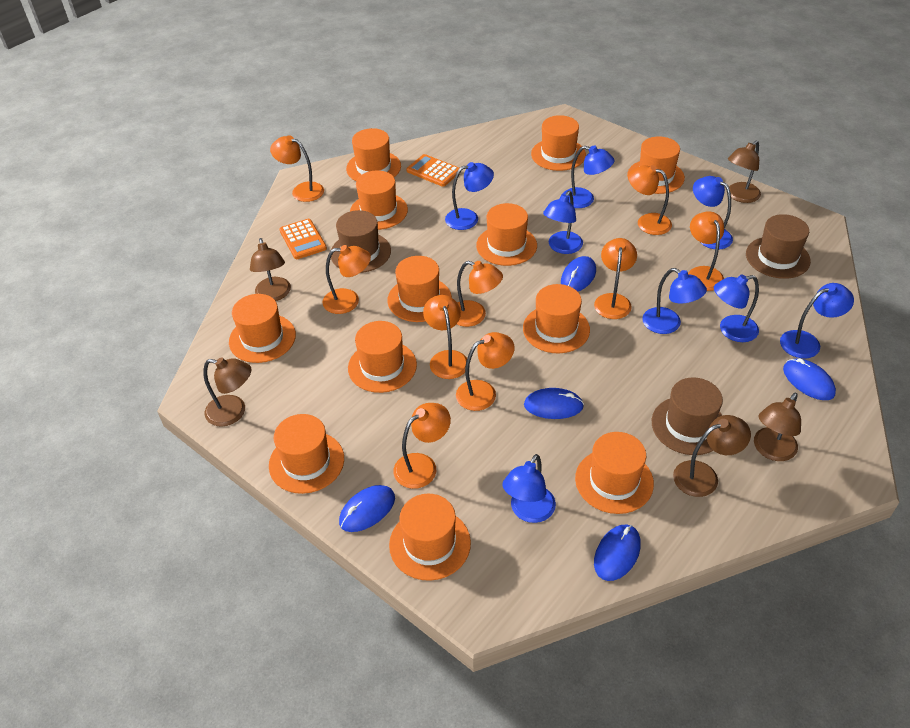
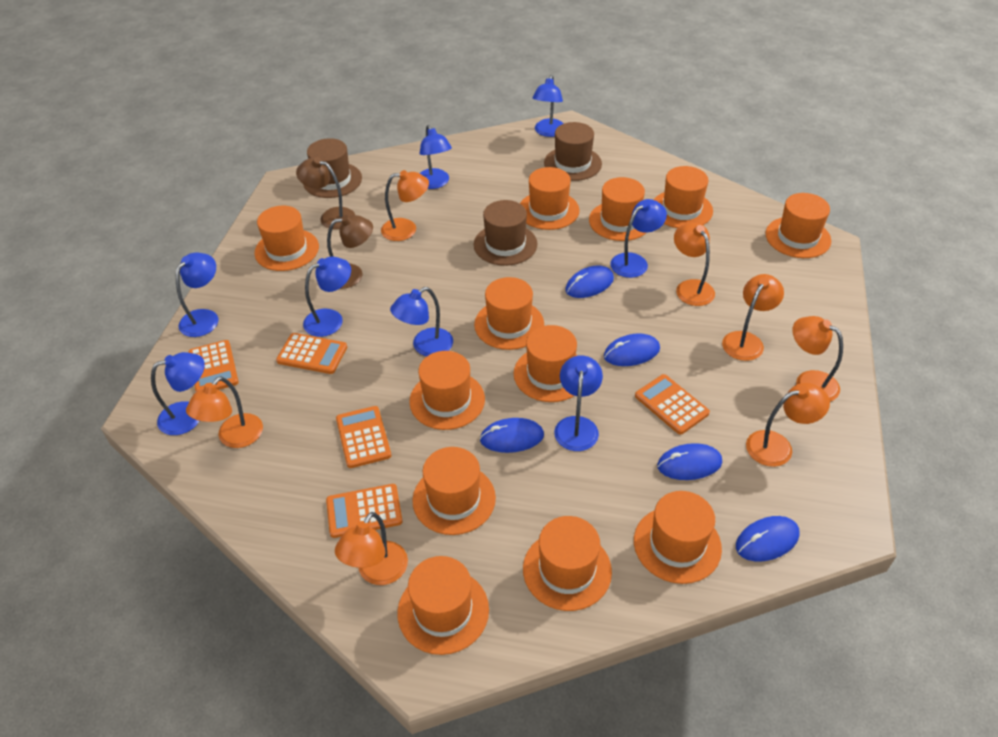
brown lamp: 5 -> 2
orange calculator: 2 -> 5
orange lamp: 9 -> 7

